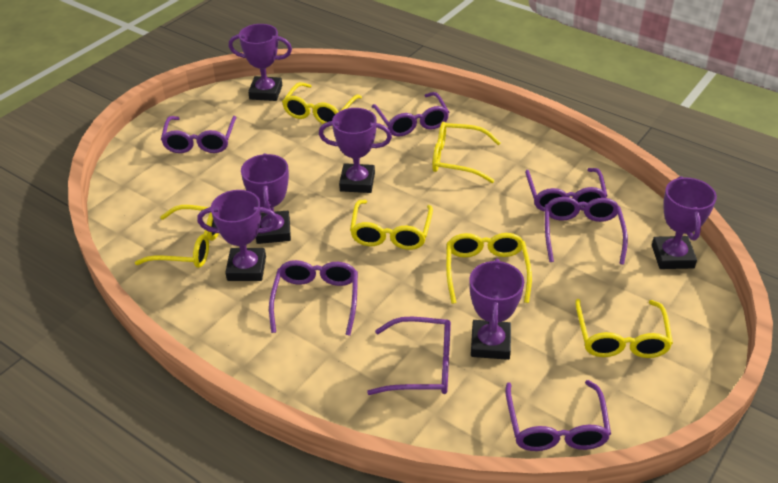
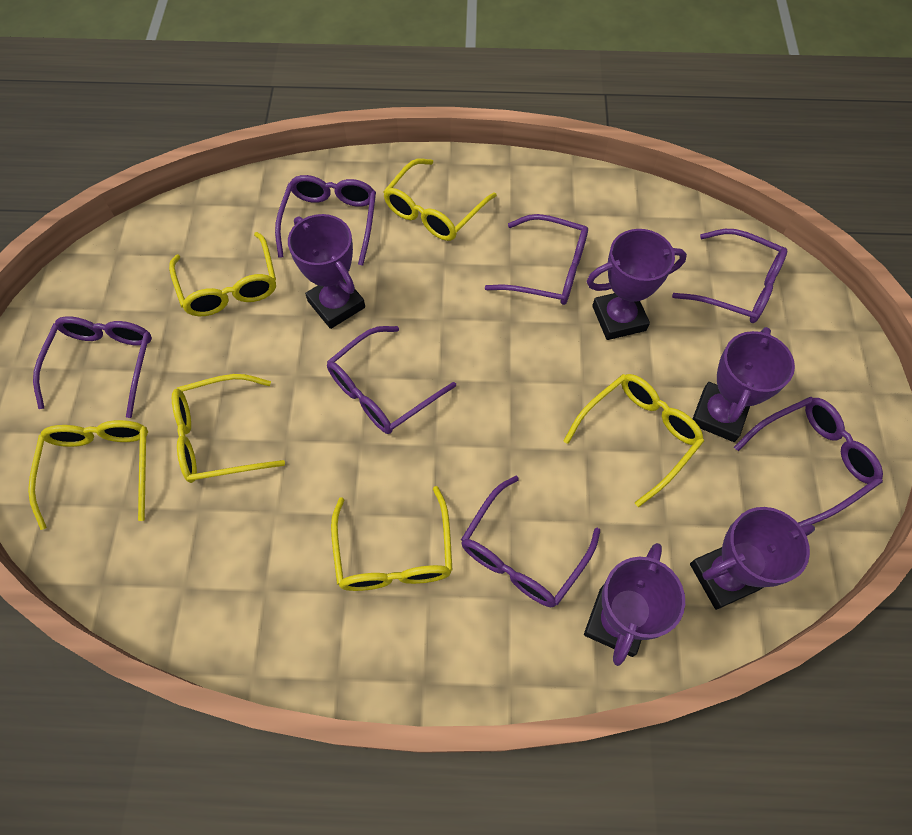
purple trophy: 6 -> 5

